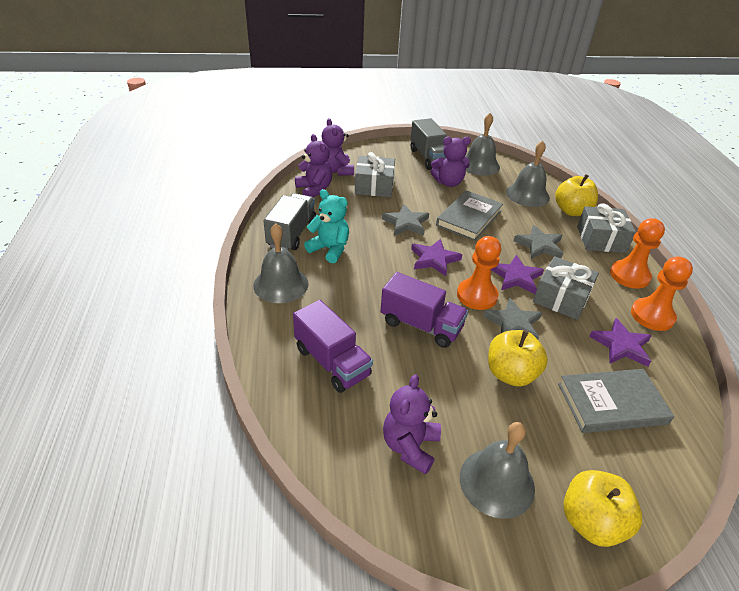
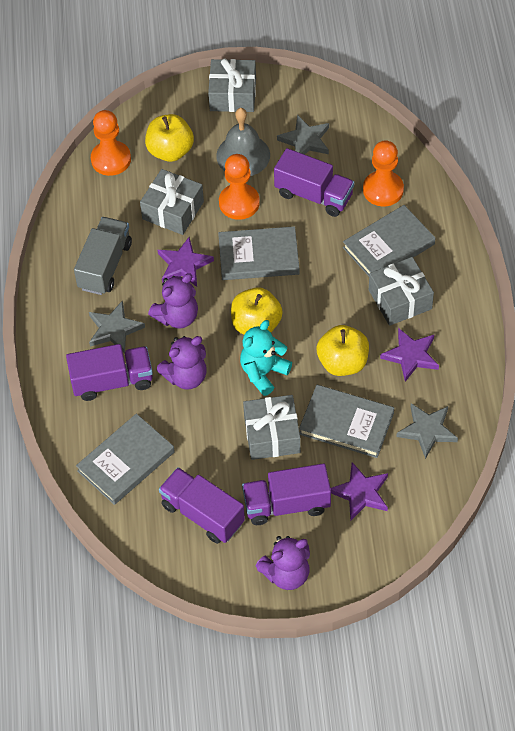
grey bell: 4 -> 1
grey book: 2 -> 4
grey gift: 3 -> 4
grey truck: 2 -> 1
purple teddy bear: 4 -> 3
purple truck: 2 -> 4

